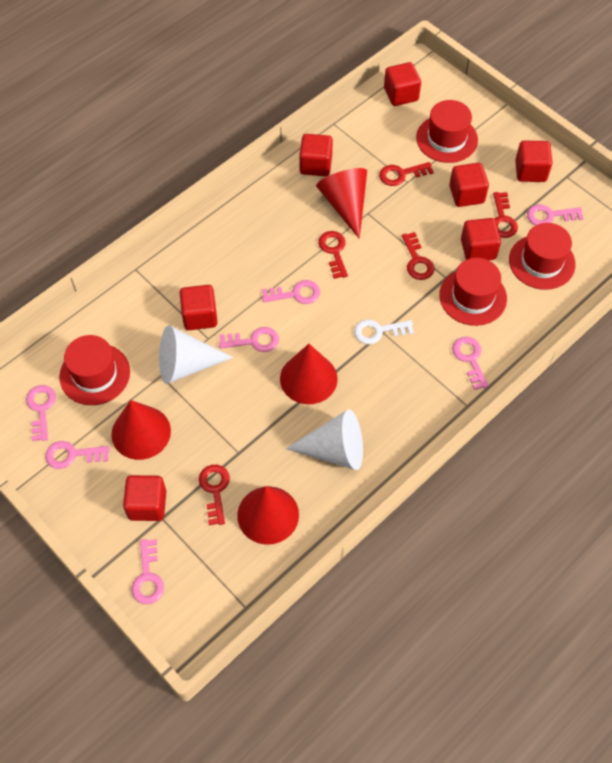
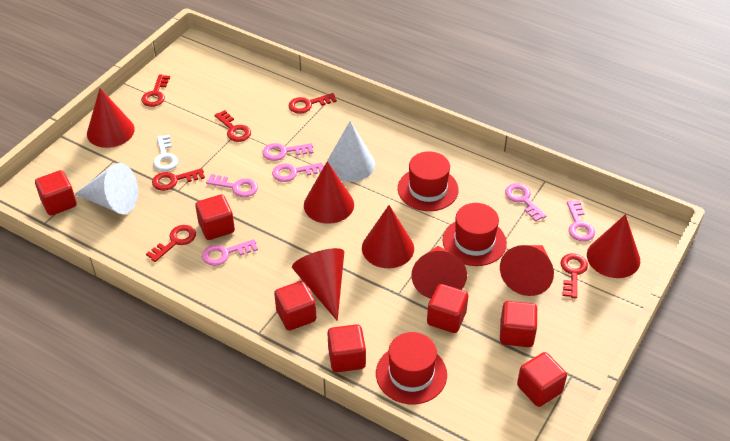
pink key: 7 -> 6
red cone: 4 -> 7
red hat: 4 -> 3
red key: 5 -> 6

